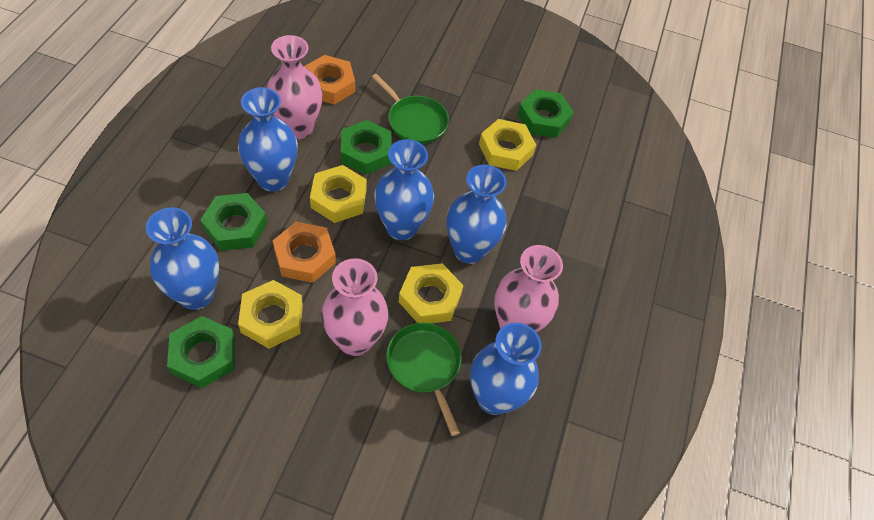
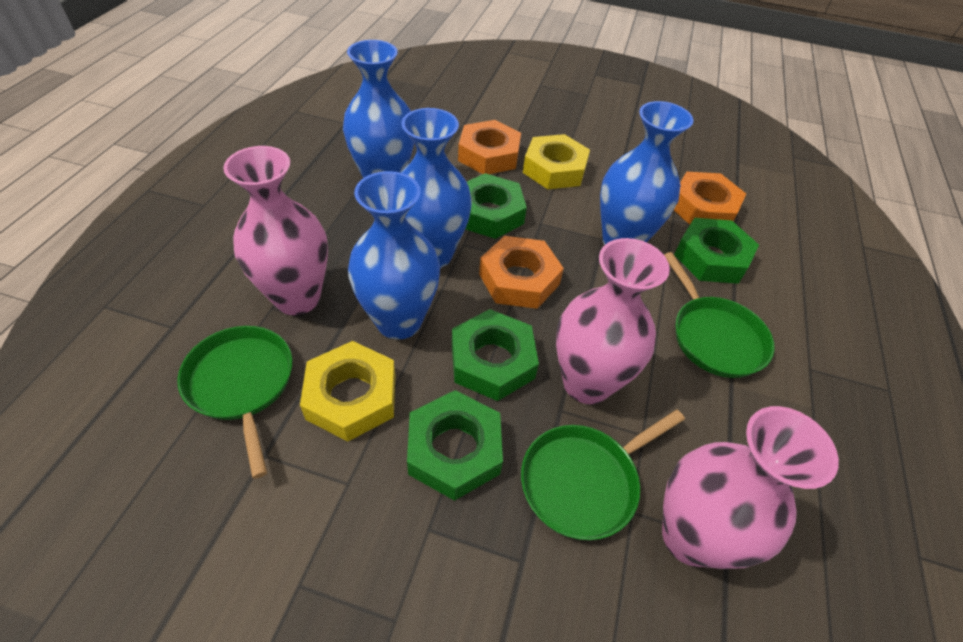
blue vase: 5 -> 4
green pan: 2 -> 3
orange nut: 2 -> 3
yellow nut: 4 -> 2

